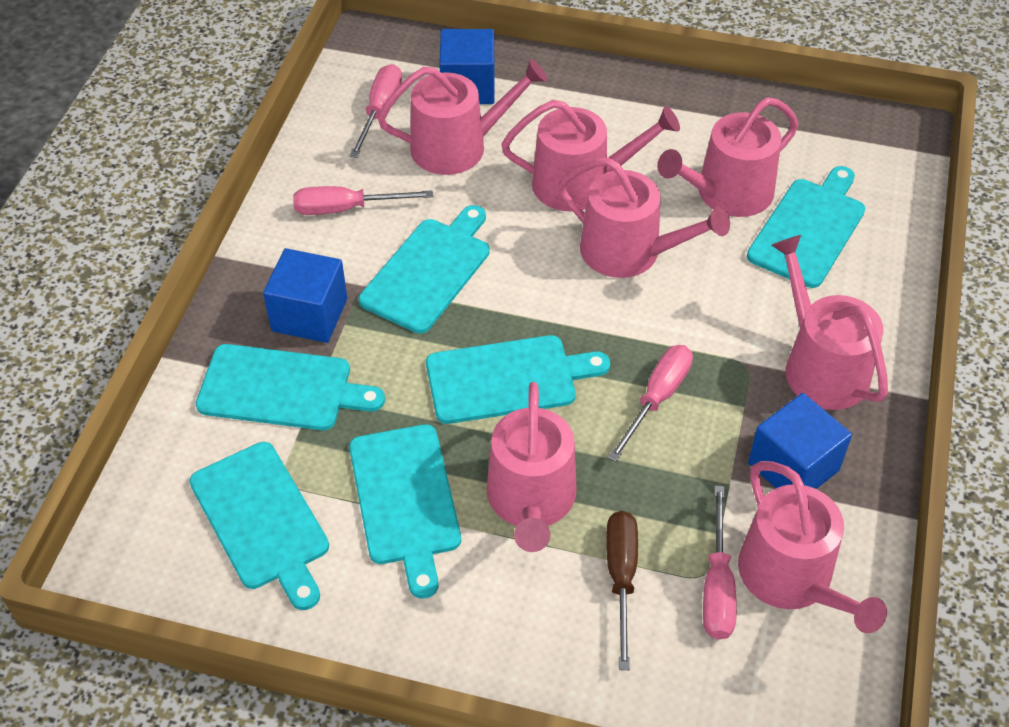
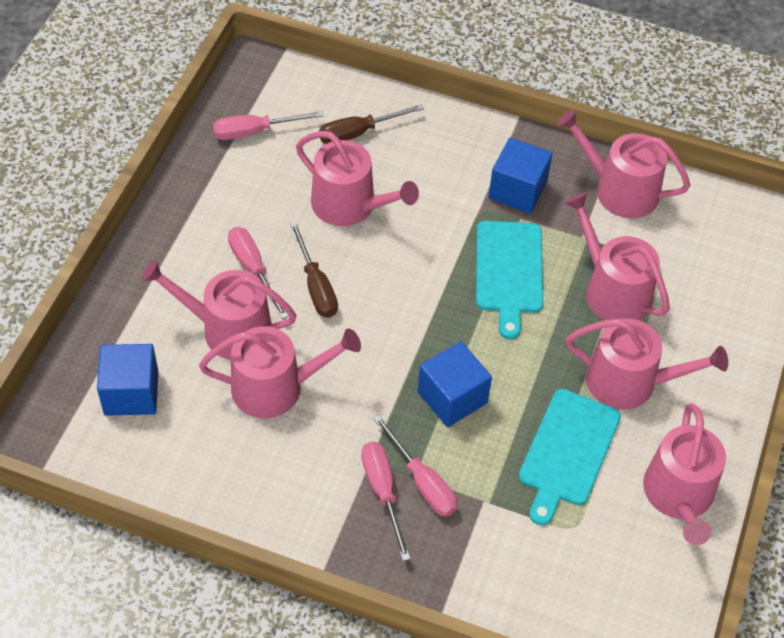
brown screwdriver: 1 -> 2
turquoise cutting board: 6 -> 2

